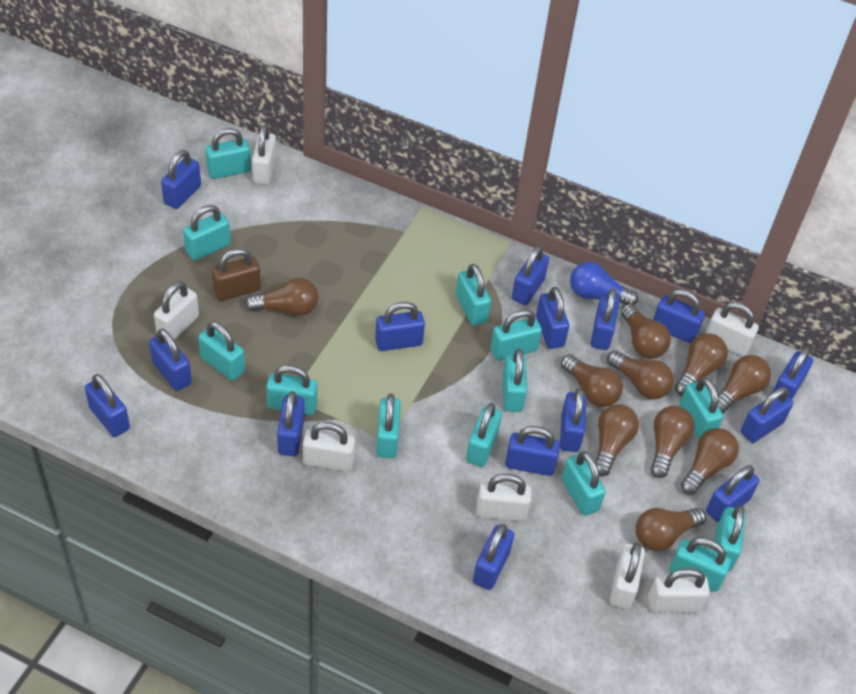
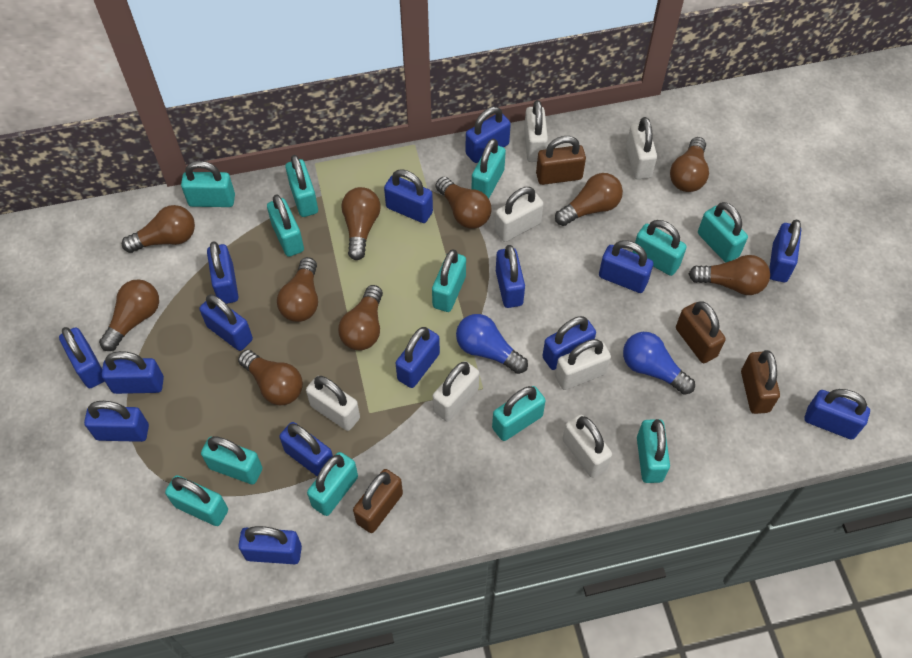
blue light bulb: 1 -> 2
brown padlock: 1 -> 4
turquoise padlock: 13 -> 12

